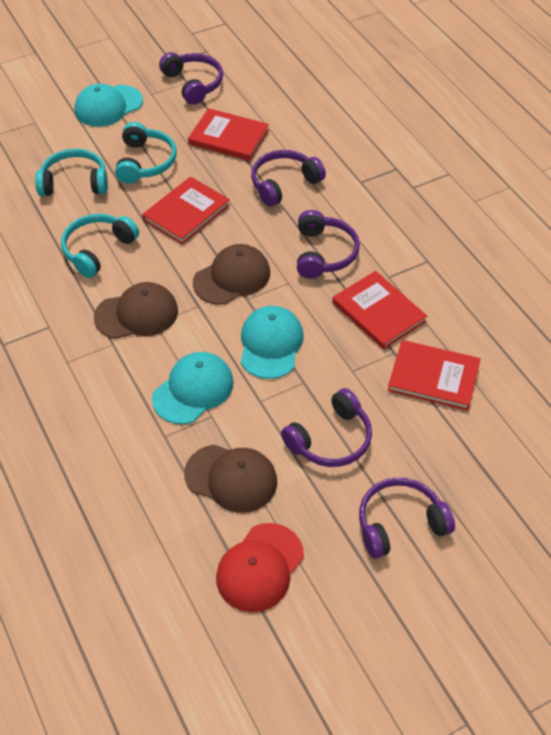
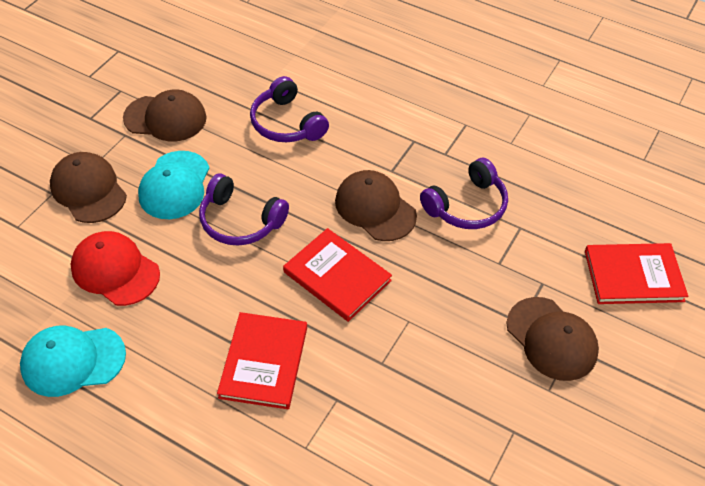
brown cap: 3 -> 4
purple headphones: 5 -> 3
red book: 4 -> 3
turquoise cap: 3 -> 2
turquoise headphones: 3 -> 0

